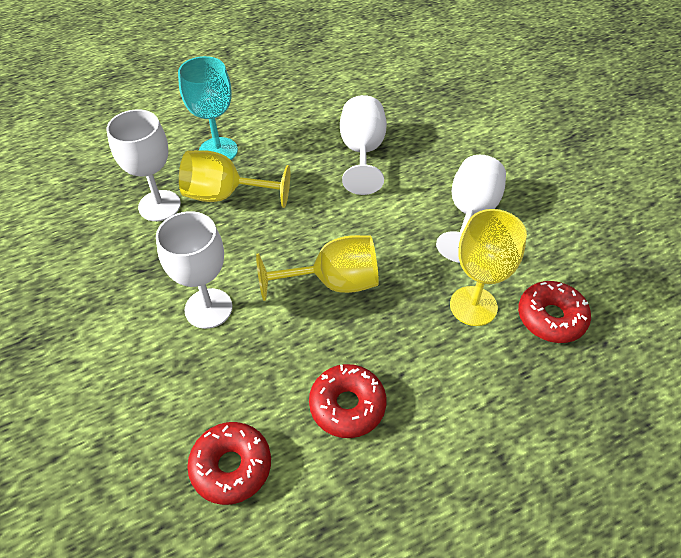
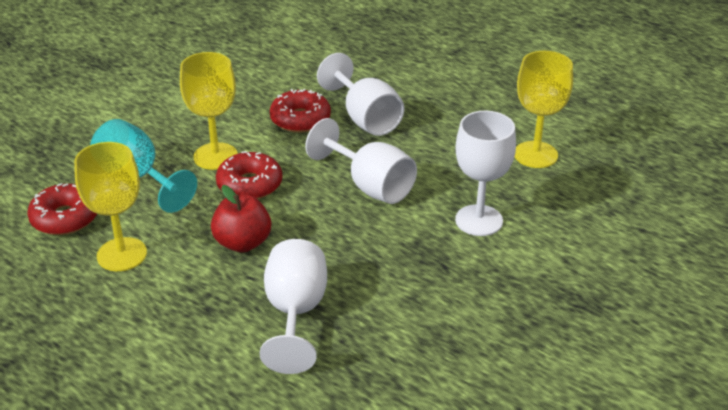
red apple: 0 -> 1

